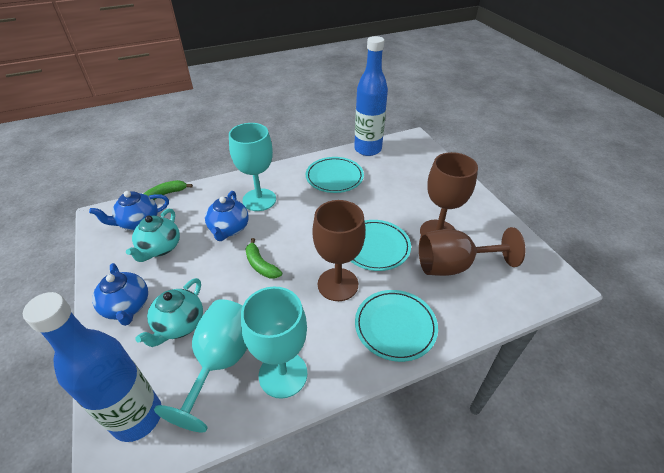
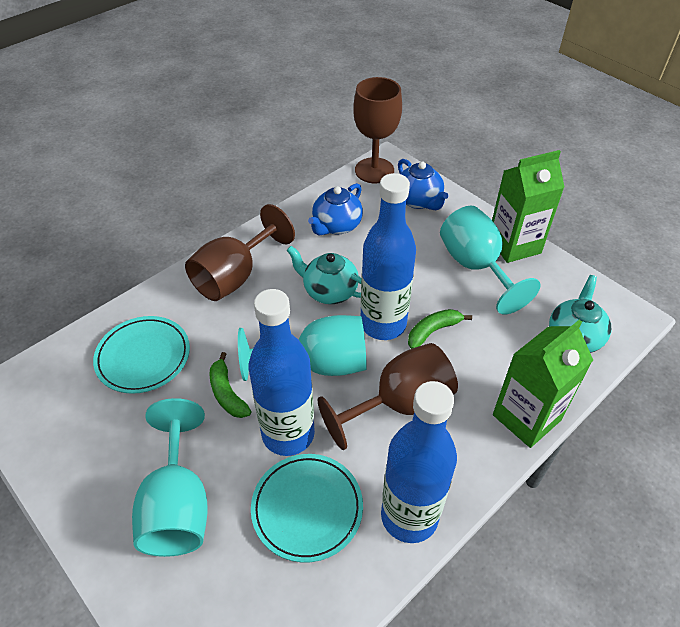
blue bottle: 2 -> 3
blue teapot: 3 -> 2
green carton: 0 -> 2
turquoise plate: 3 -> 2

